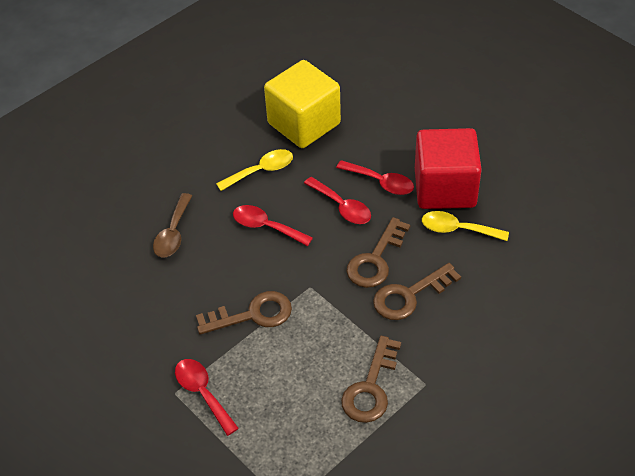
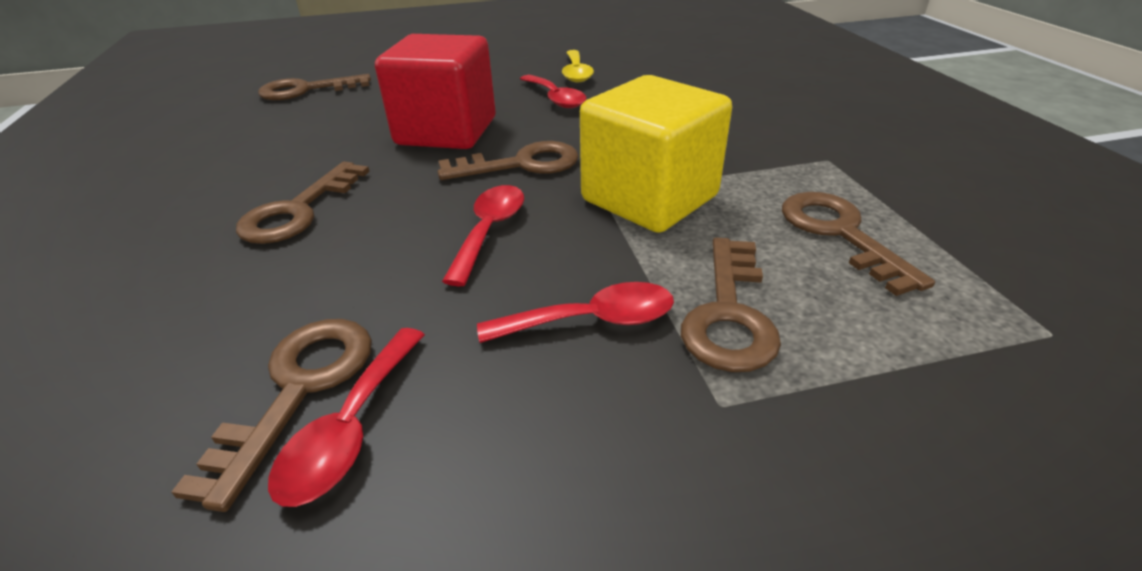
brown key: 4 -> 6
brown spoon: 1 -> 0
yellow spoon: 2 -> 1

